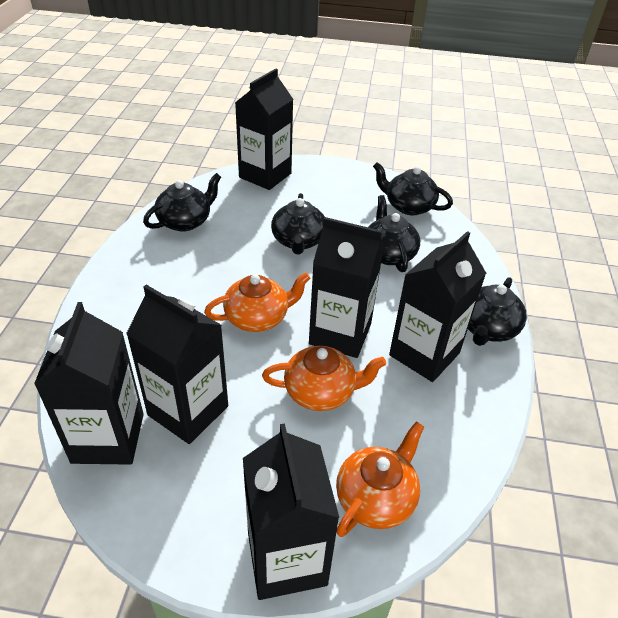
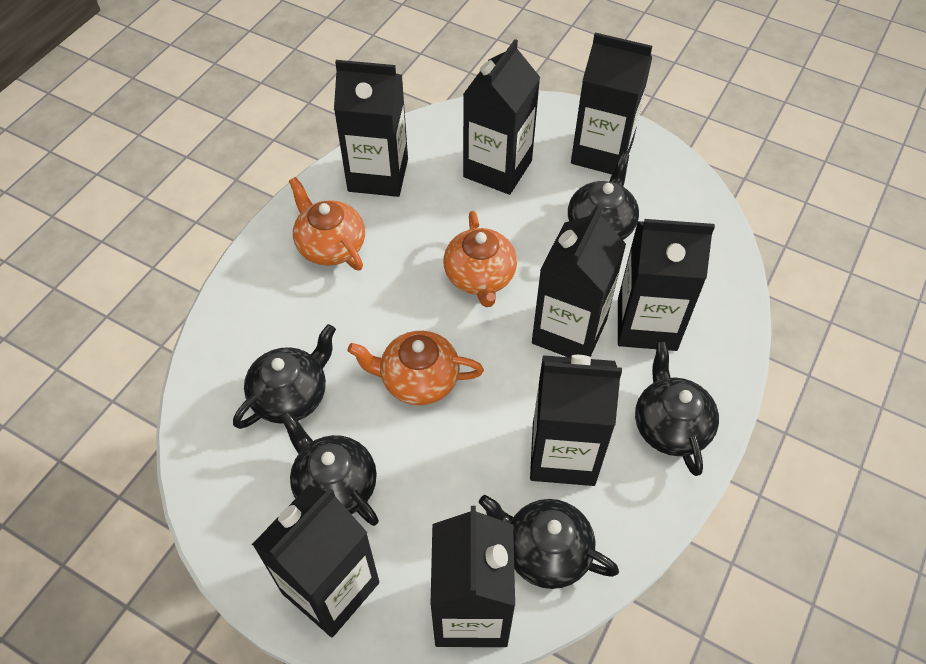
black carton: 6 -> 8

